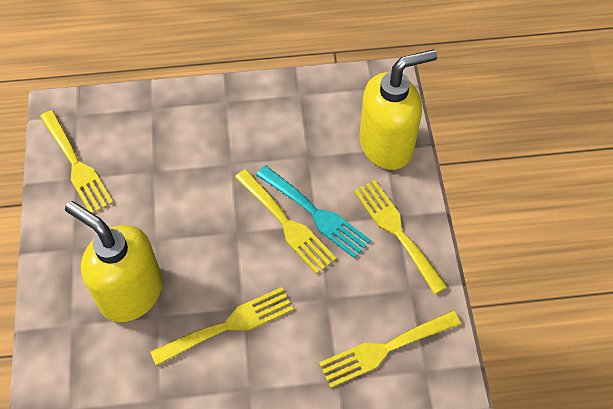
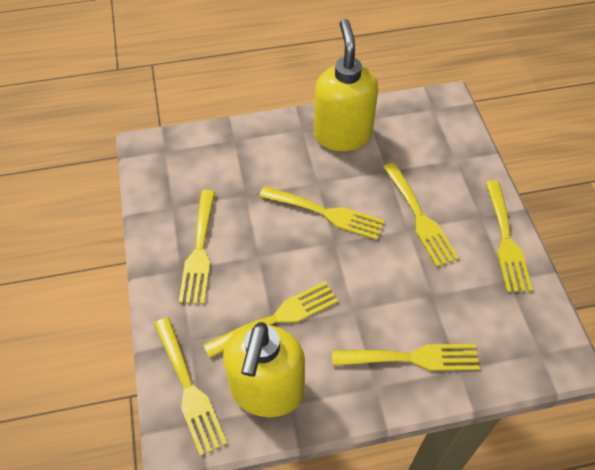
turquoise fork: 1 -> 0
yellow fork: 5 -> 7

